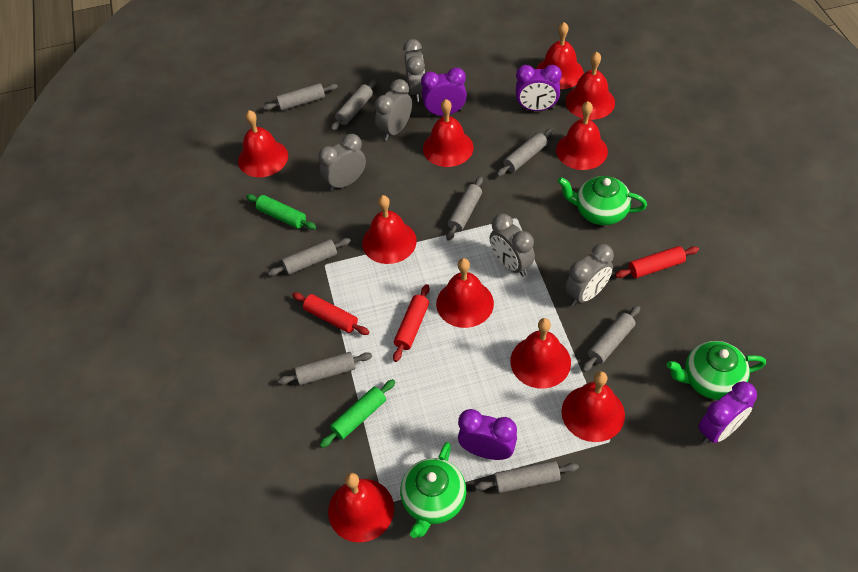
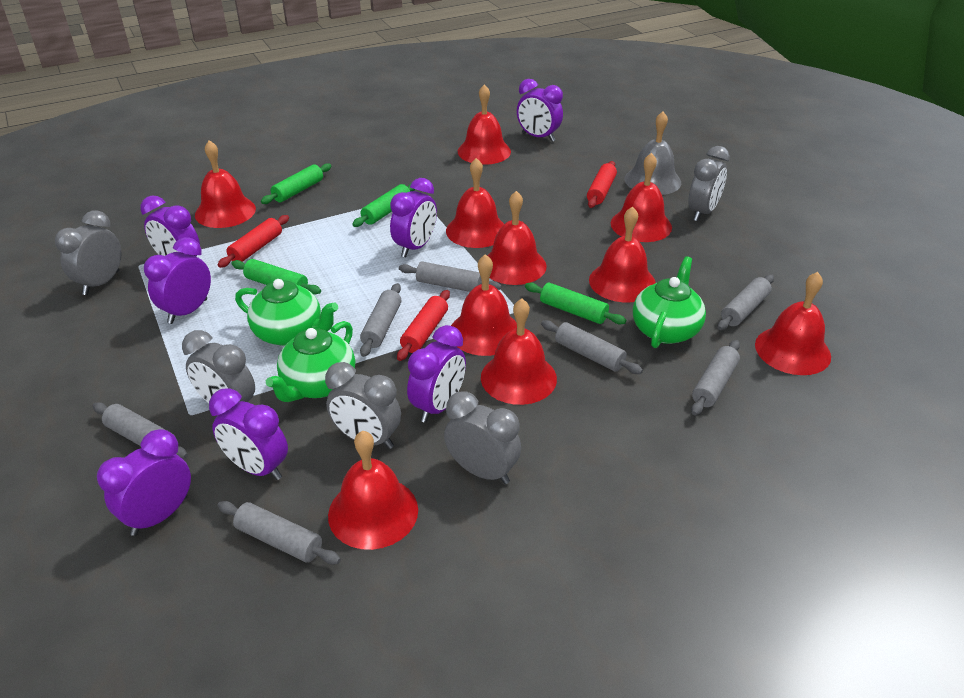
green rolling pin: 2 -> 4
grey bell: 0 -> 1
grey rolling pin: 8 -> 7
purple clock: 4 -> 7

